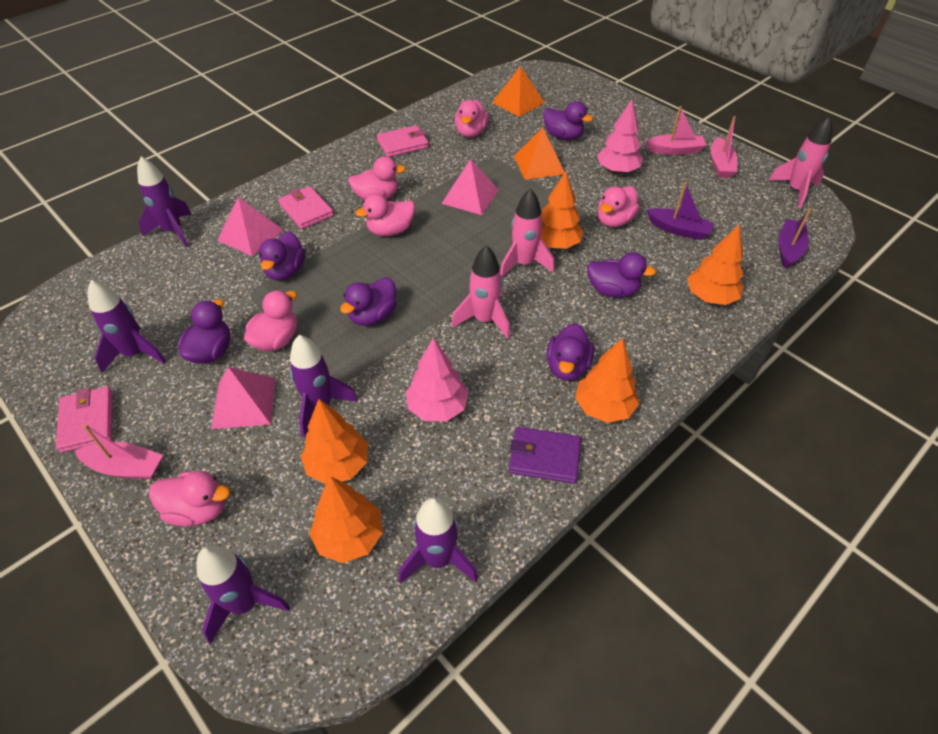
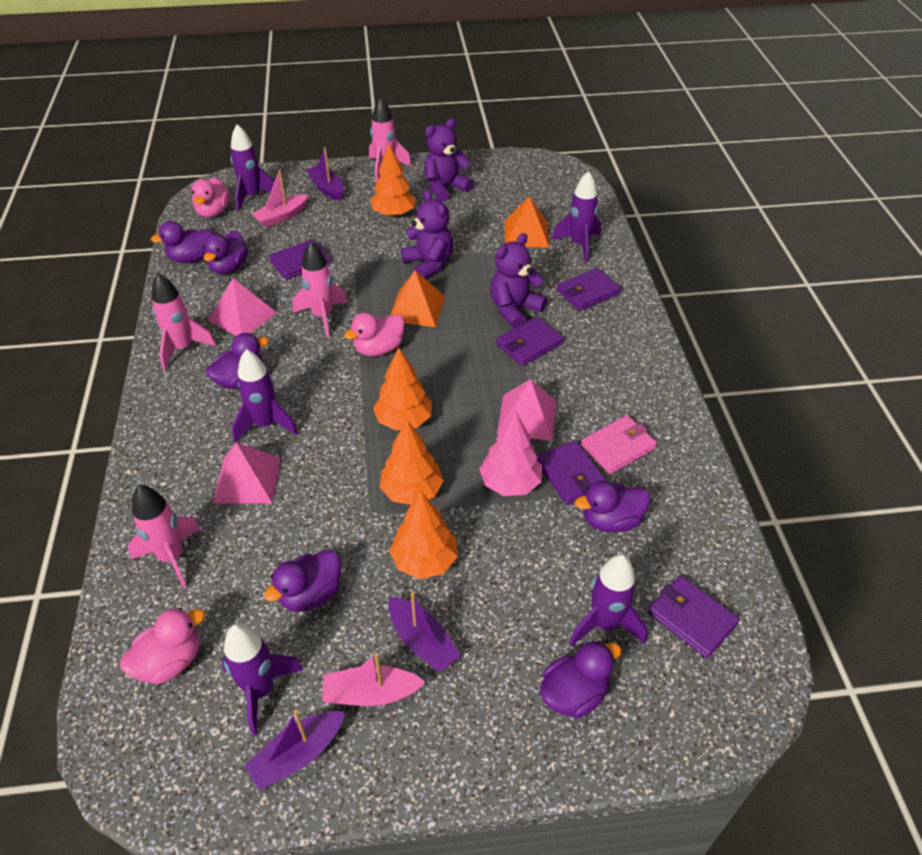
orange tree: 5 -> 4
pink boat: 3 -> 2
pink duck: 6 -> 3
pink rocket: 3 -> 4
pink tree: 2 -> 1
pink wallet: 3 -> 1
purple boat: 2 -> 3
purple teddy bear: 0 -> 3
purple wallet: 1 -> 5

